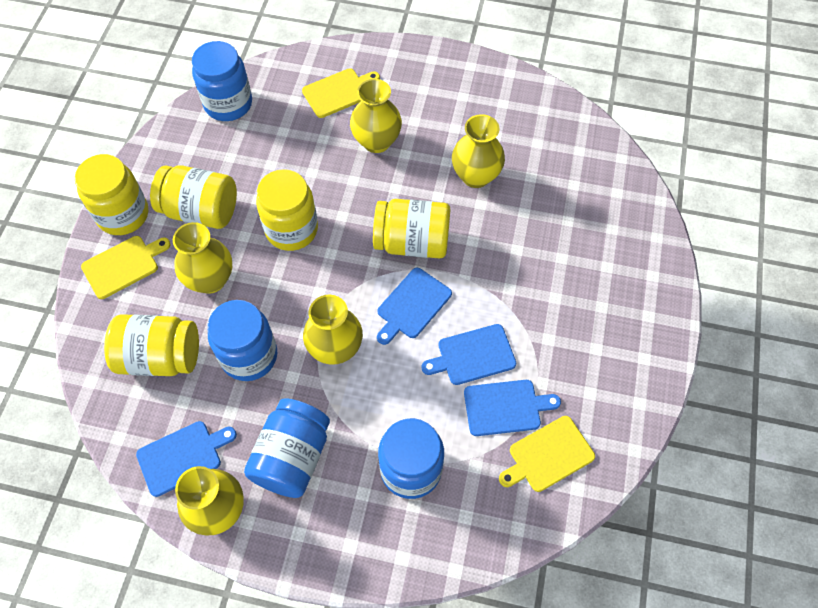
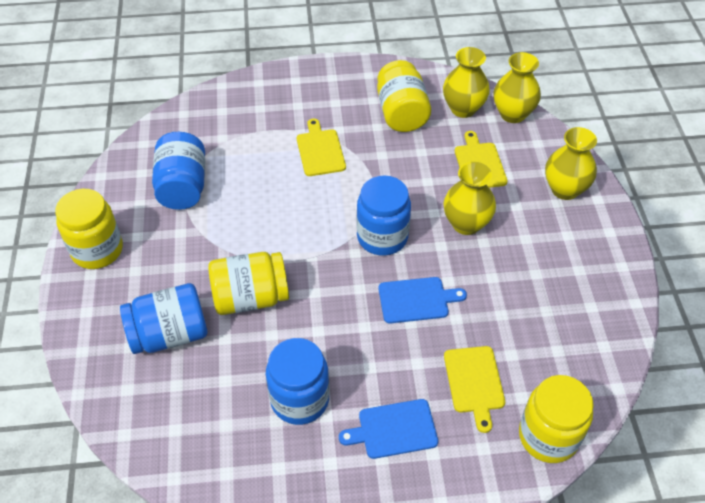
blue cutting board: 4 -> 2
yellow jar: 5 -> 4
yellow vase: 5 -> 4

